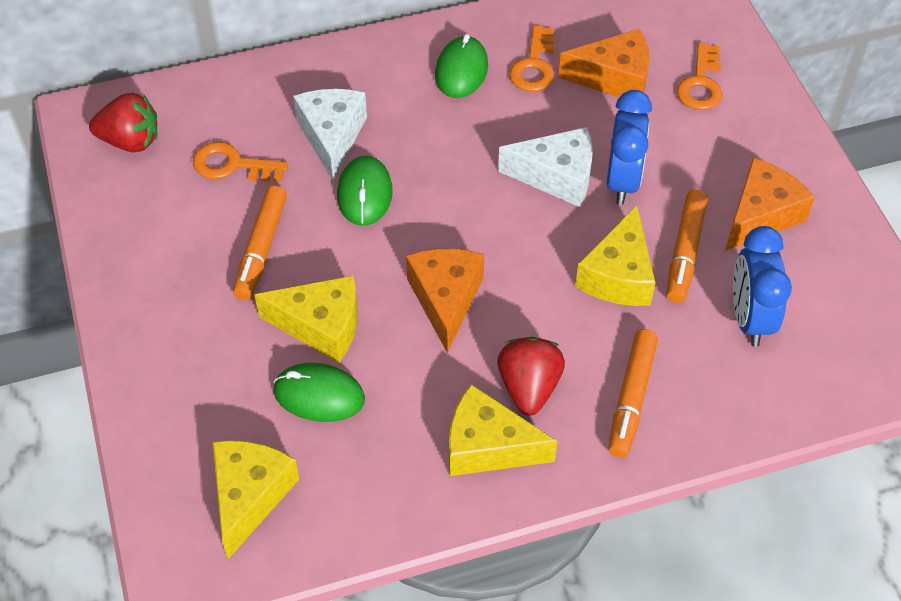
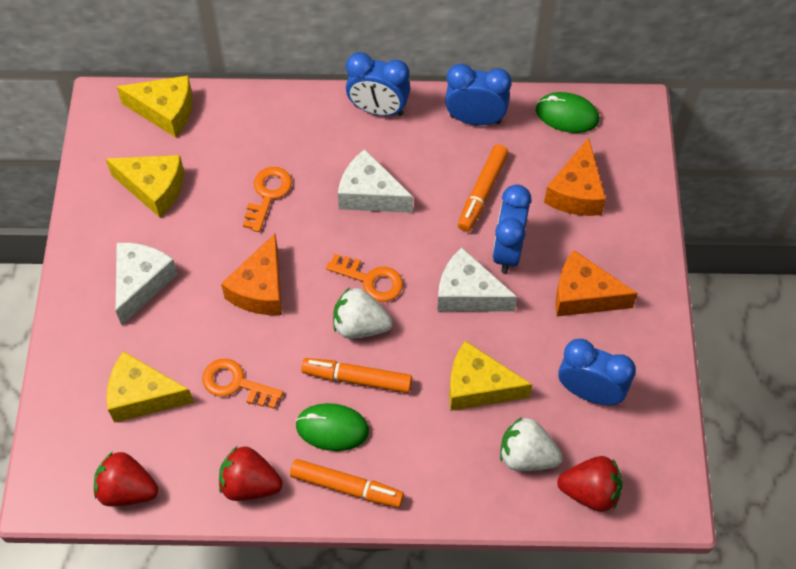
blue clock: 2 -> 4
green mouse: 3 -> 2
red strawberry: 2 -> 3
white cheese: 2 -> 3
white strawberry: 0 -> 2

